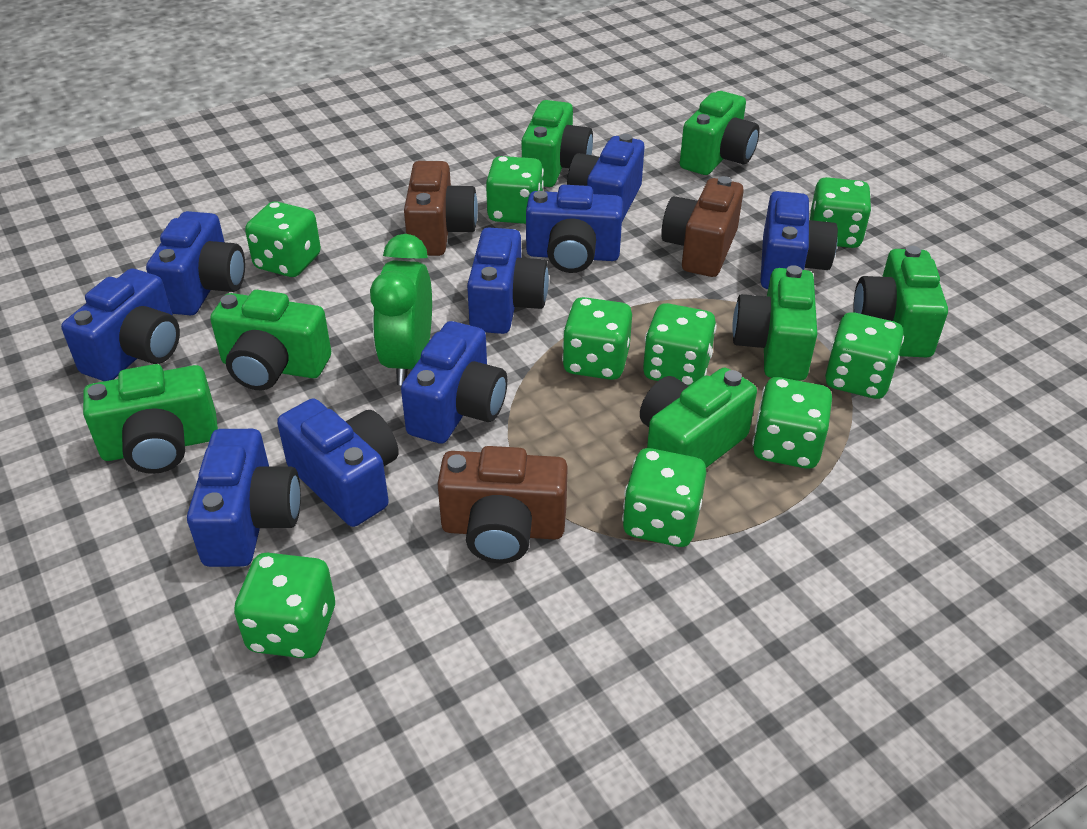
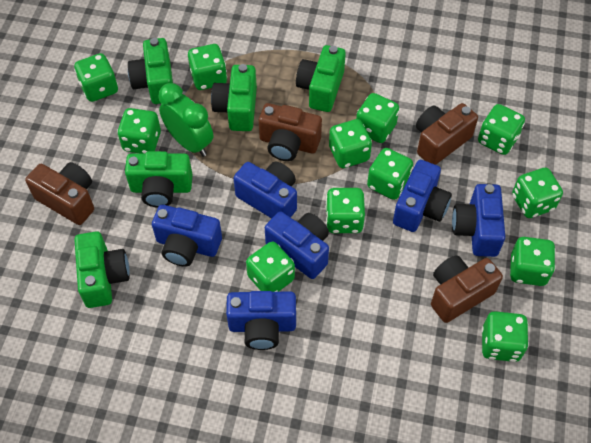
blue camera: 9 -> 6
brown camera: 3 -> 4
green camera: 7 -> 5
green dice: 9 -> 12

